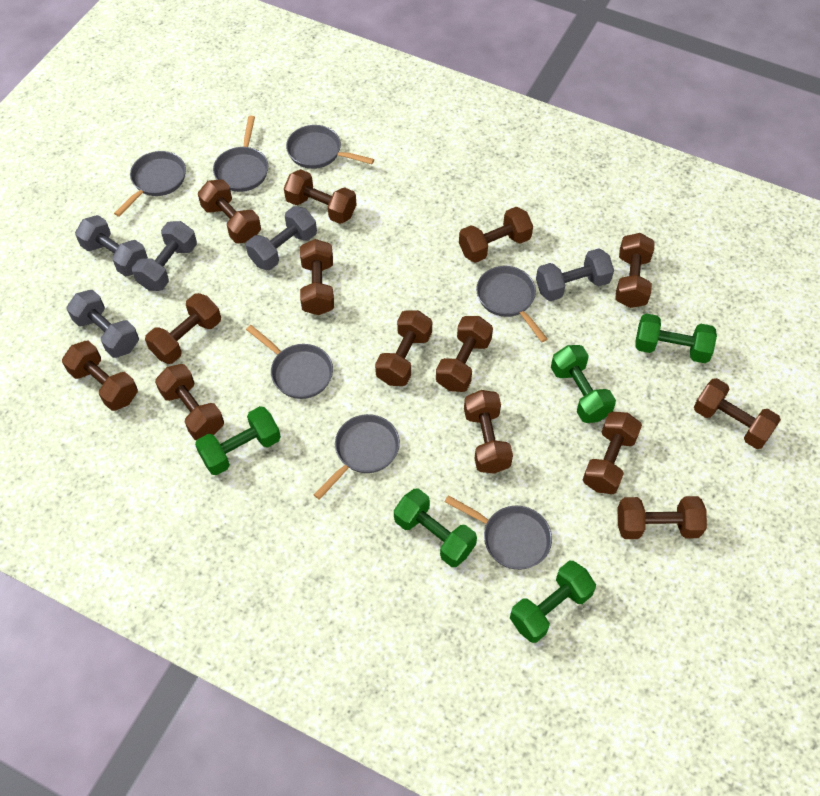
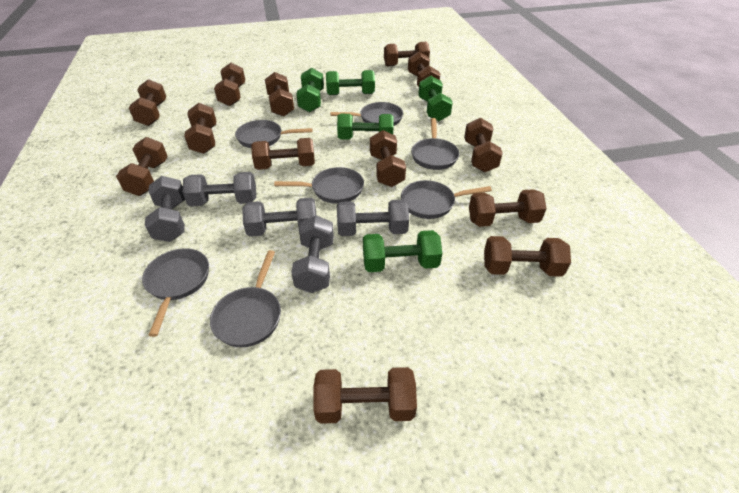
brown dumbbell: 14 -> 13

